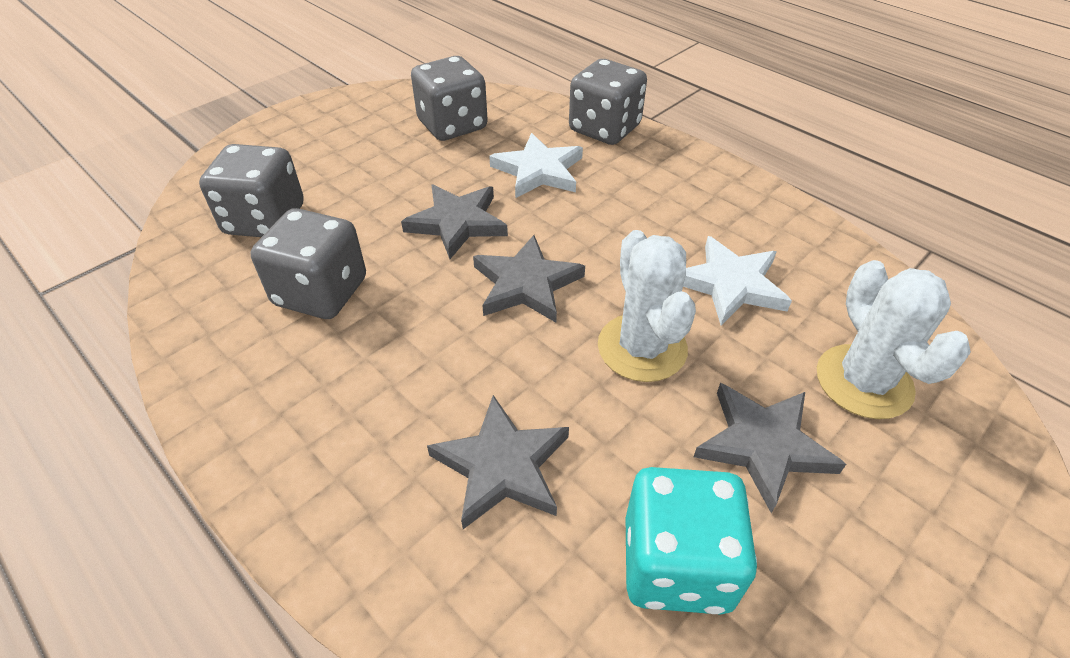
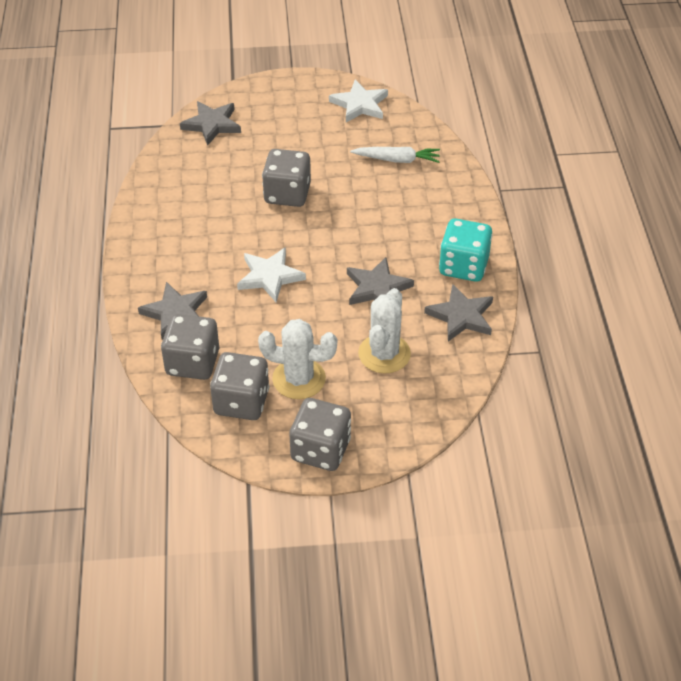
white carrot: 0 -> 1

